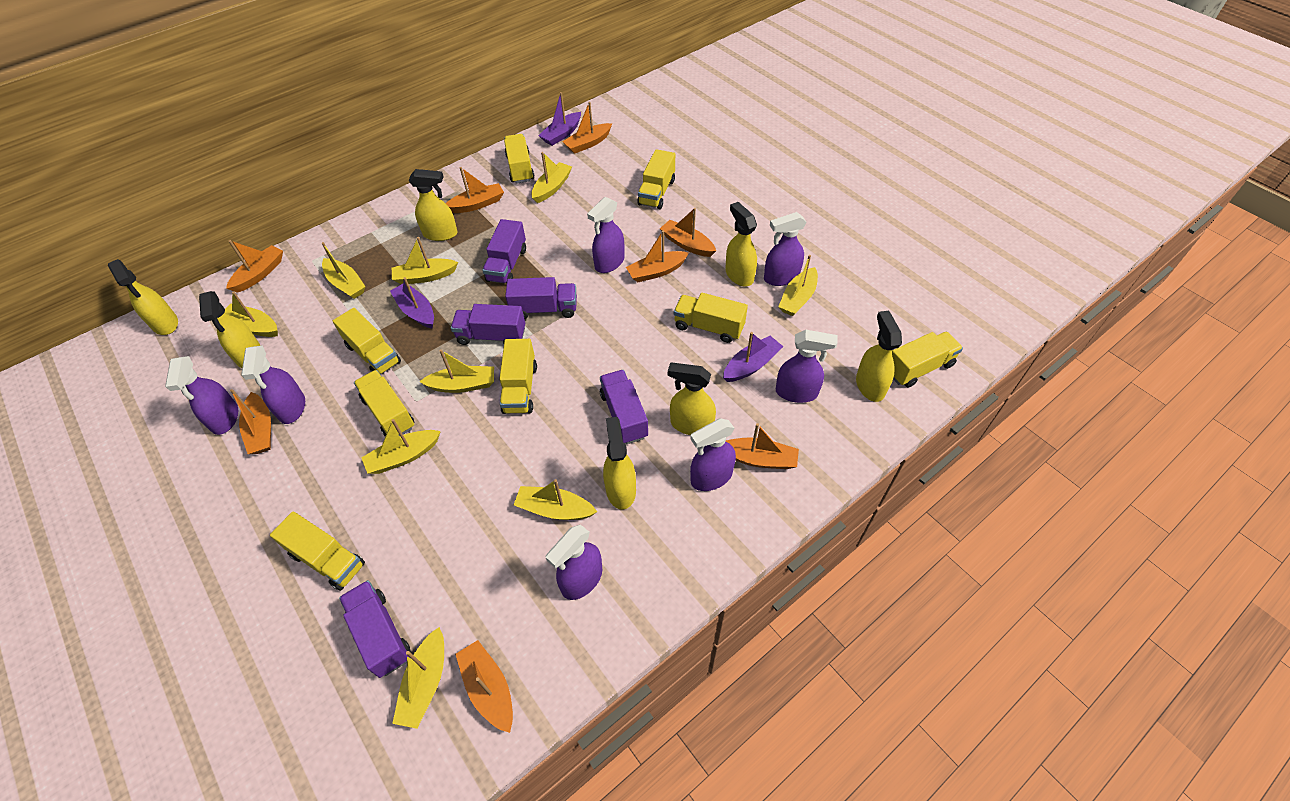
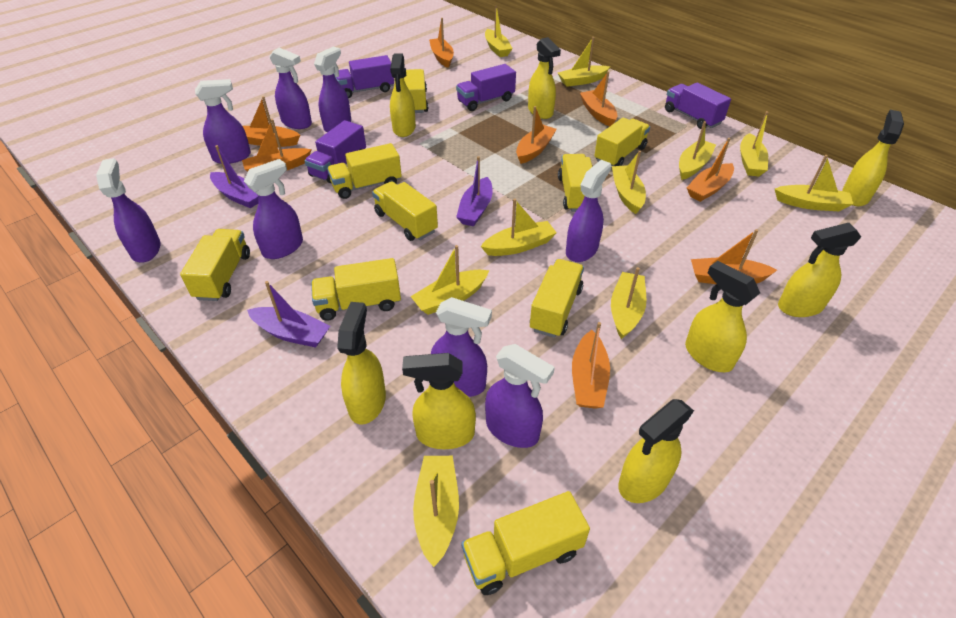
purple spray bottle: 7 -> 8
purple truck: 5 -> 4
yellow boat: 9 -> 10
yellow spray bottle: 7 -> 8
yellow truck: 8 -> 9

